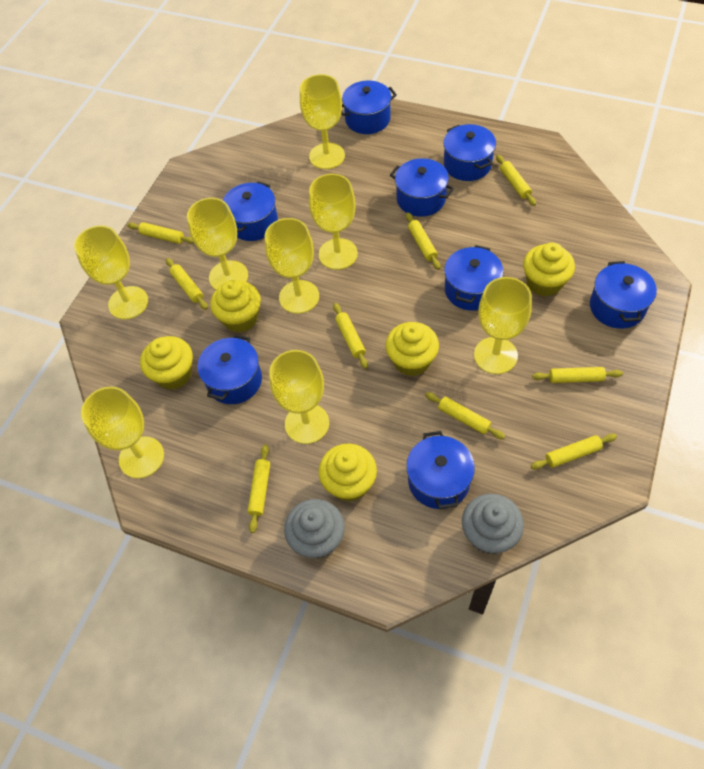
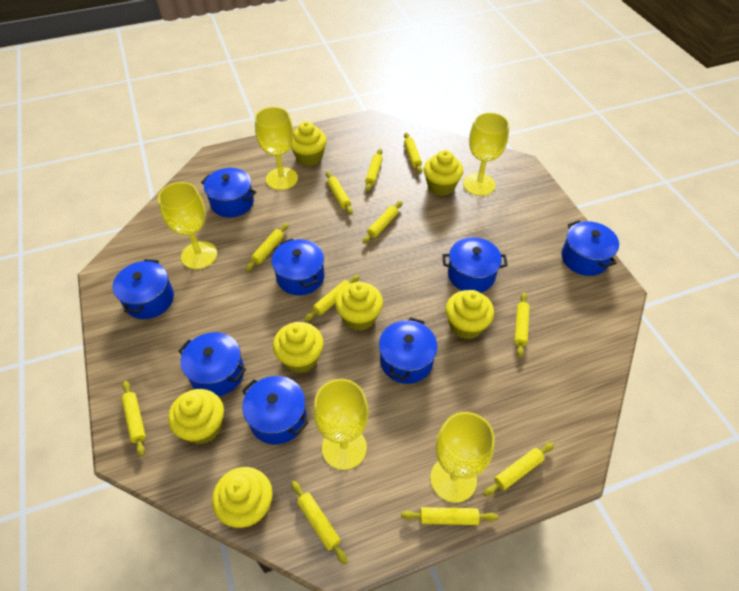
grey cupcake: 2 -> 0
yellow cupcake: 5 -> 7
yellow goblet: 8 -> 5
yellow rolling pin: 9 -> 11

